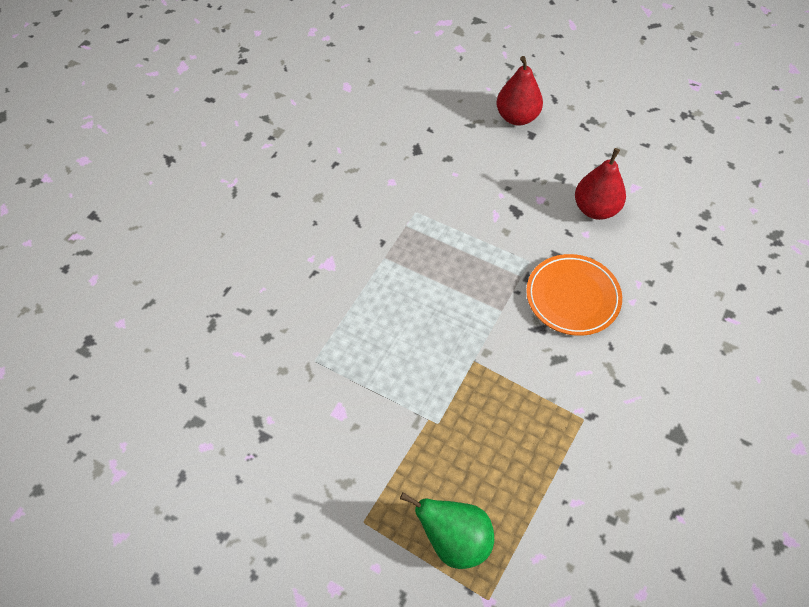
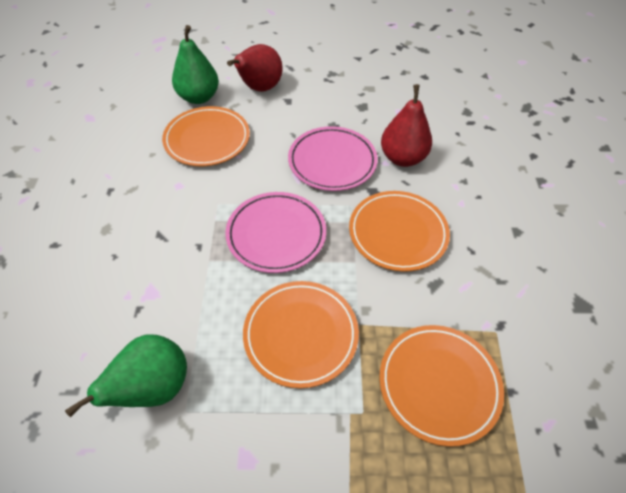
green pear: 1 -> 2
orange plate: 1 -> 4
pink plate: 0 -> 2

